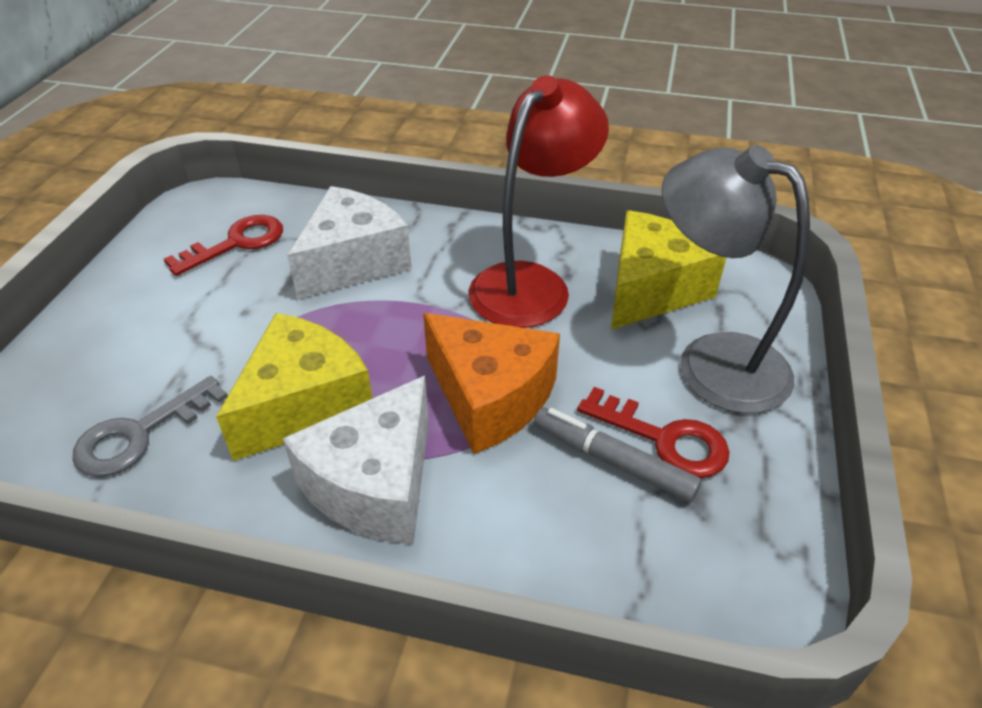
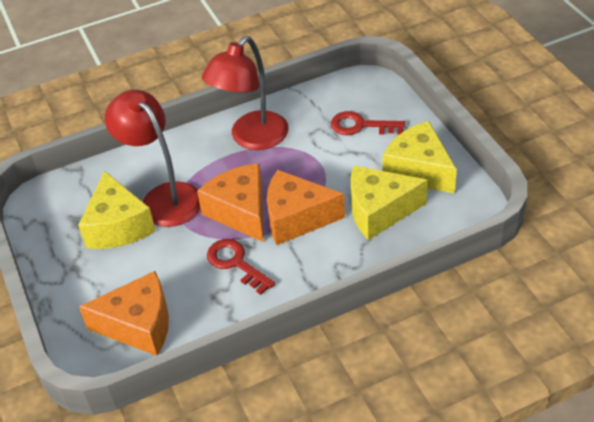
grey key: 1 -> 0
grey lamp: 1 -> 0
grey marker: 1 -> 0
orange cheese: 1 -> 3
red lamp: 1 -> 2
white cheese: 2 -> 0
yellow cheese: 2 -> 3

